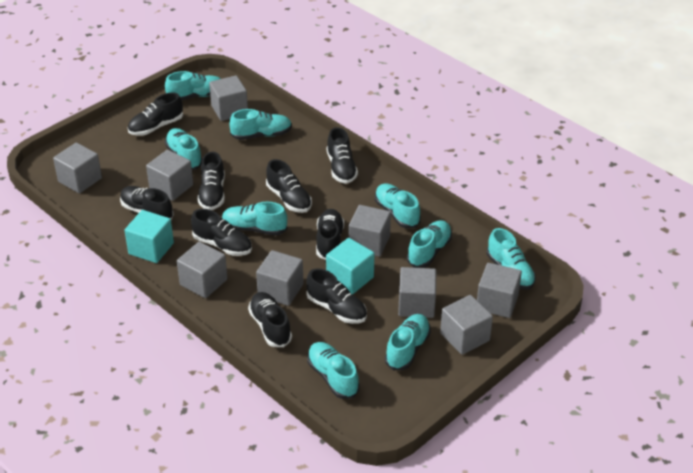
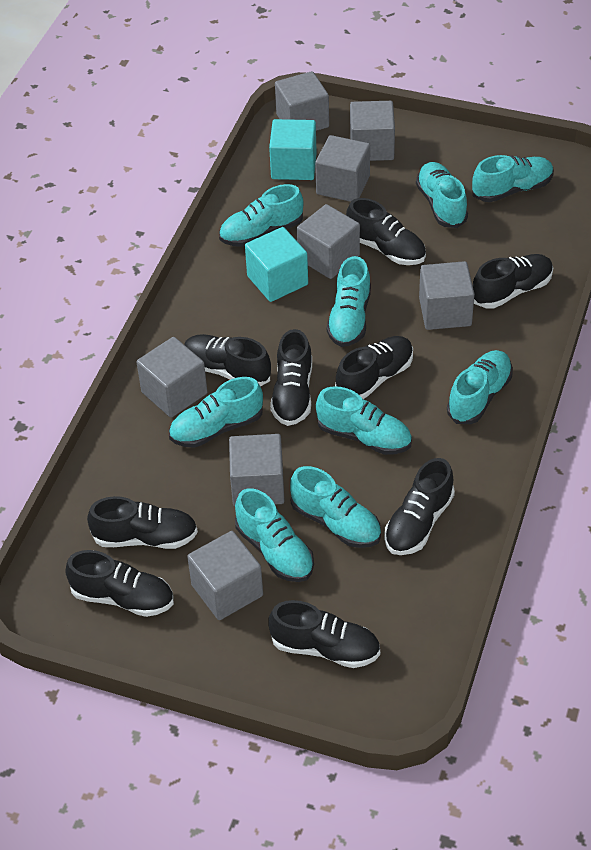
grey cube: 9 -> 8

